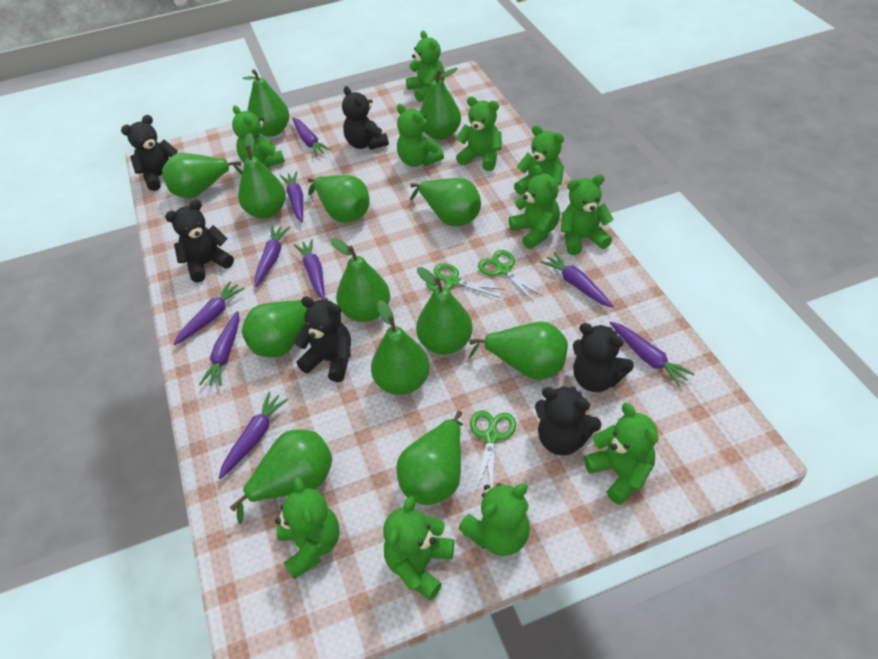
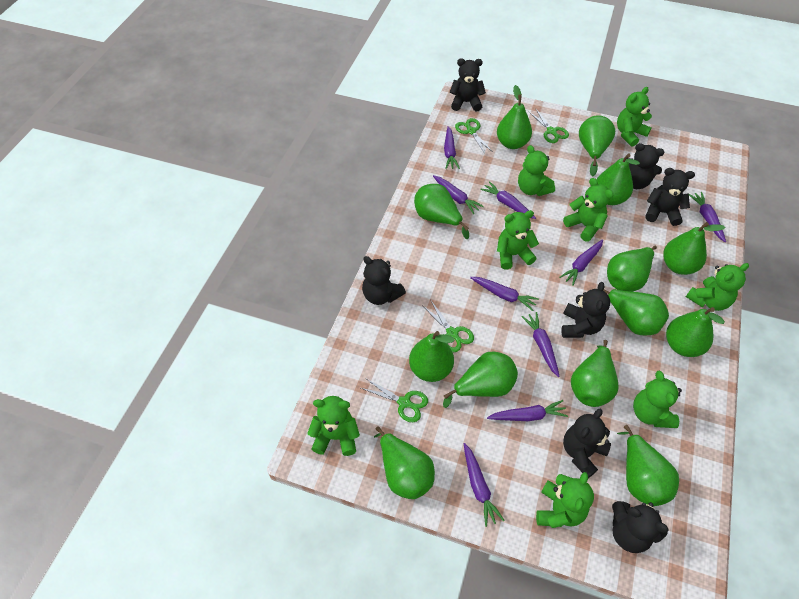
black teddy bear: 6 -> 7
green scissors: 3 -> 4
green teddy bear: 11 -> 8

